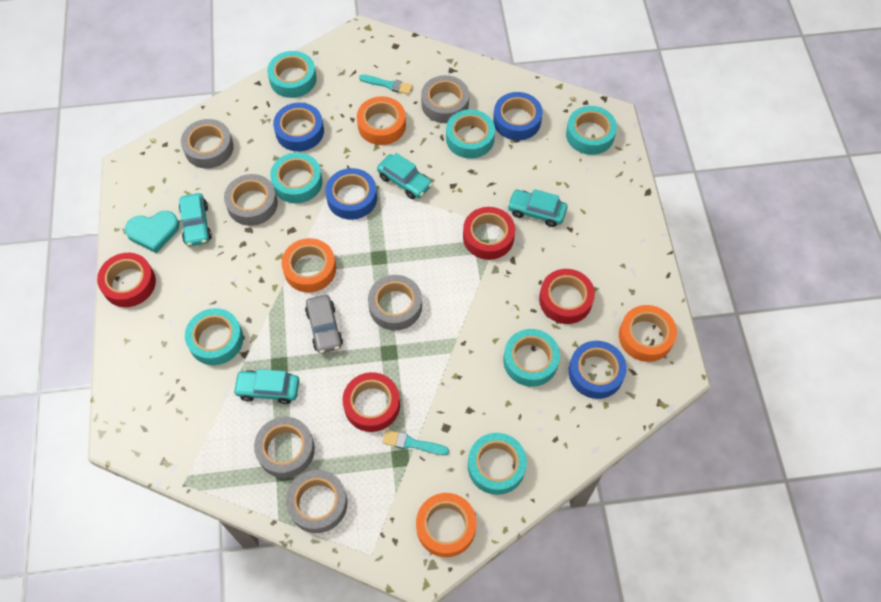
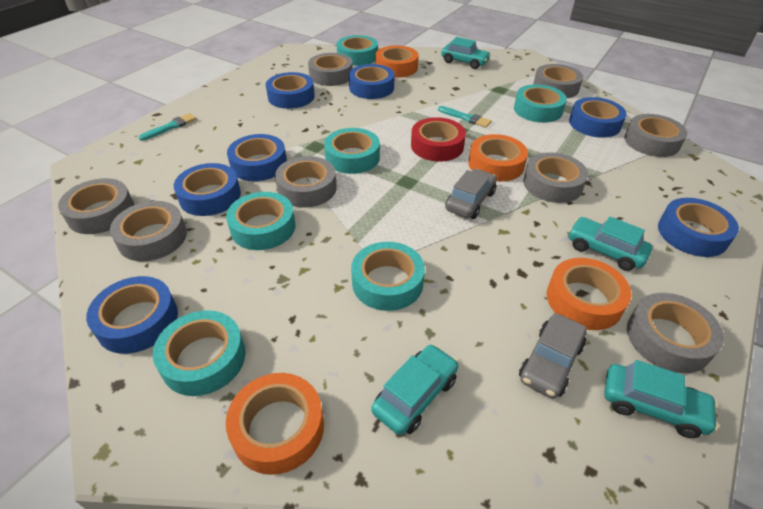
blue tape: 4 -> 7
grey car: 1 -> 2
grey tape: 6 -> 8
red tape: 4 -> 1
turquoise heart: 1 -> 0
turquoise tape: 7 -> 6

